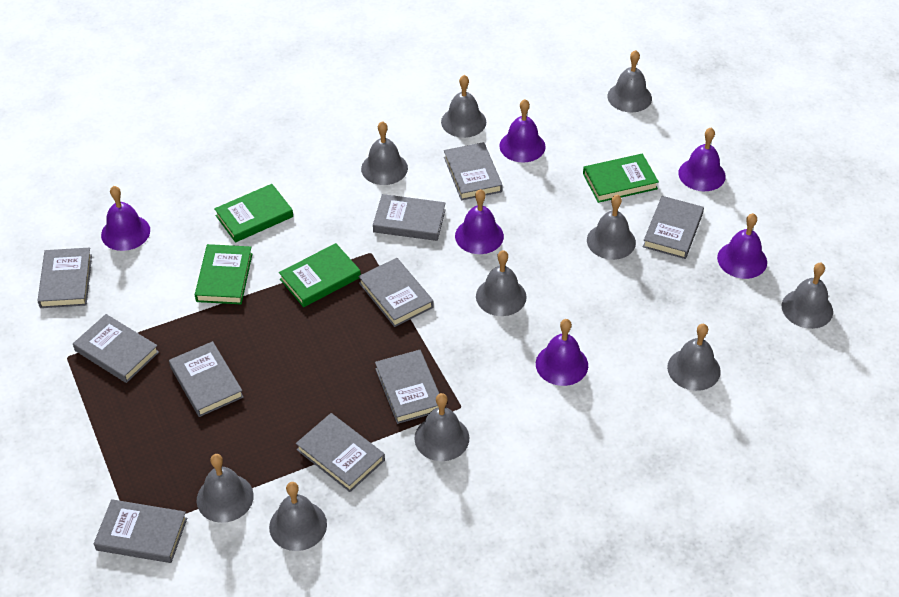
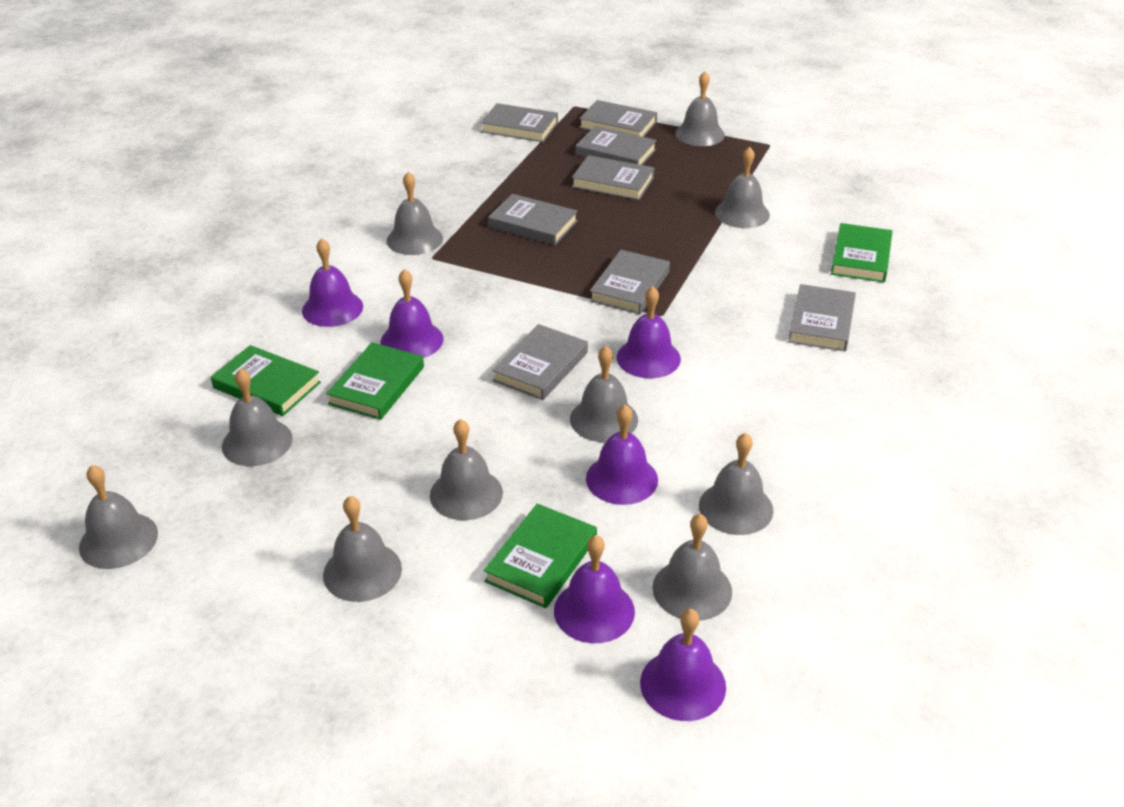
grey book: 10 -> 8

